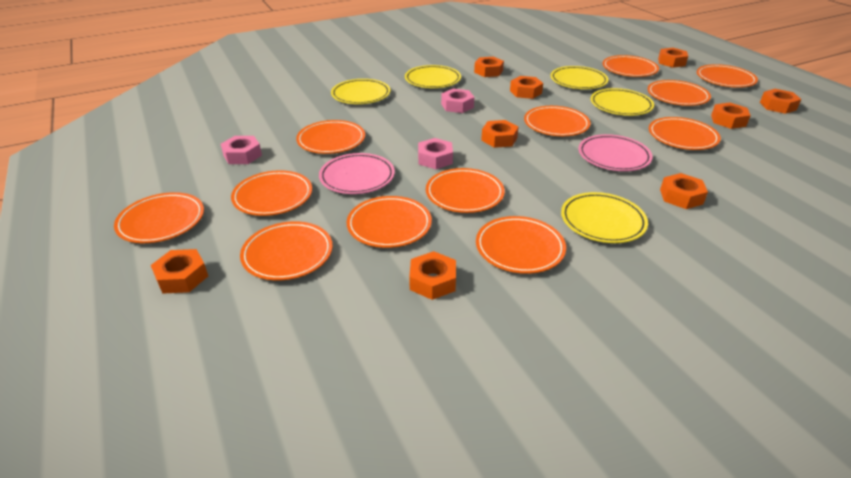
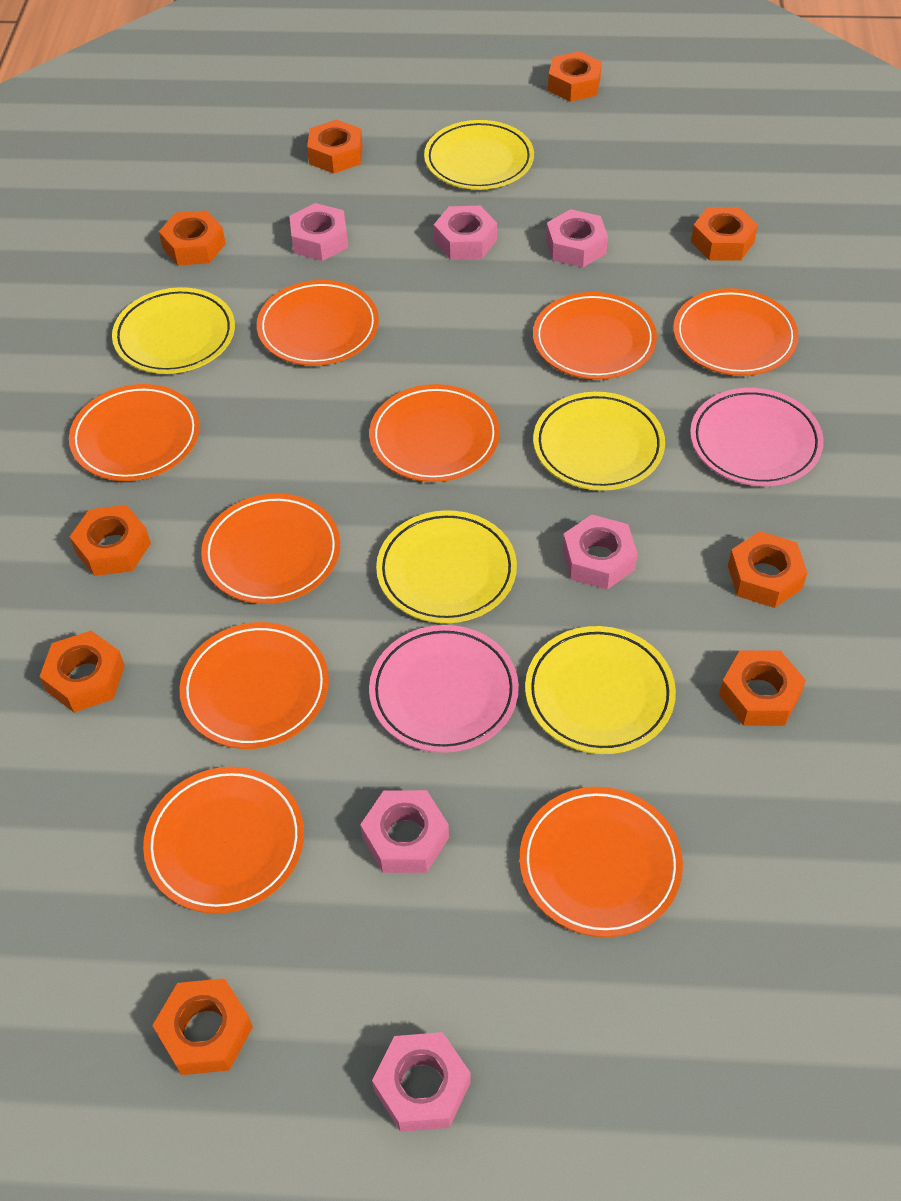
orange plate: 12 -> 9
pink nut: 3 -> 6

